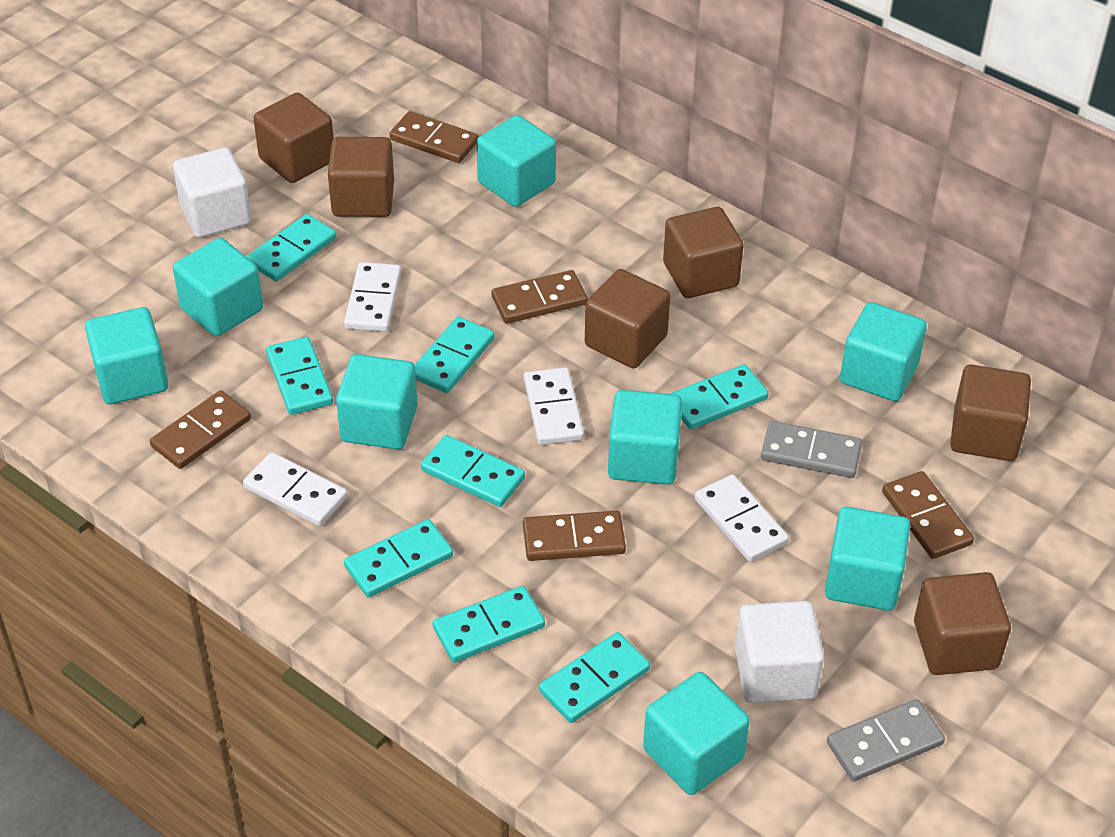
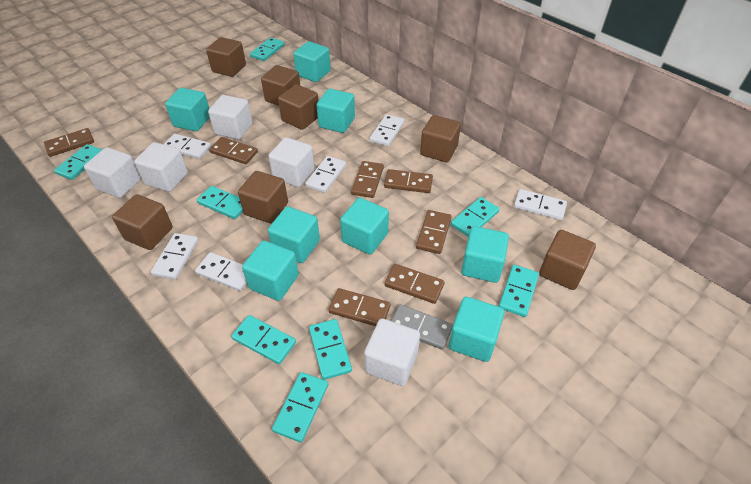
brown cube: 6 -> 7
brown domino: 5 -> 7
grey domino: 2 -> 1
white cube: 2 -> 5
white domino: 4 -> 6

